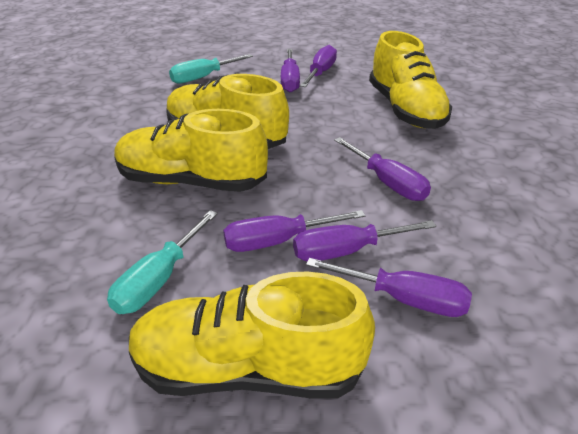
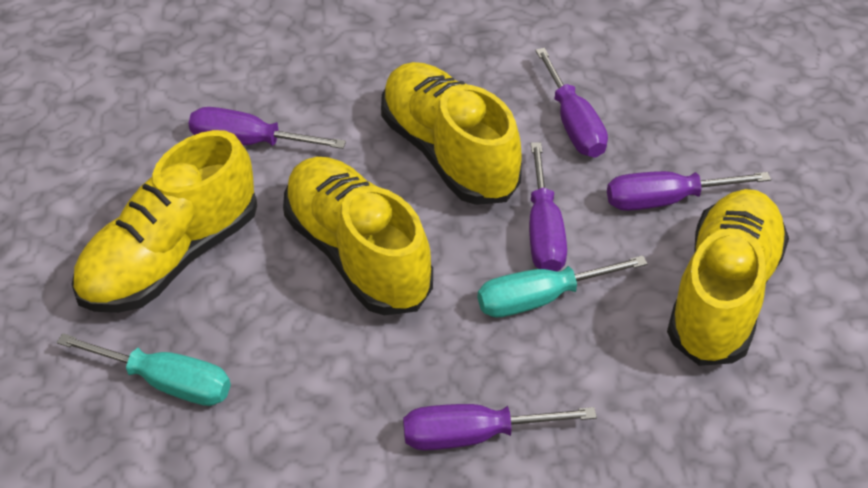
purple screwdriver: 6 -> 5

